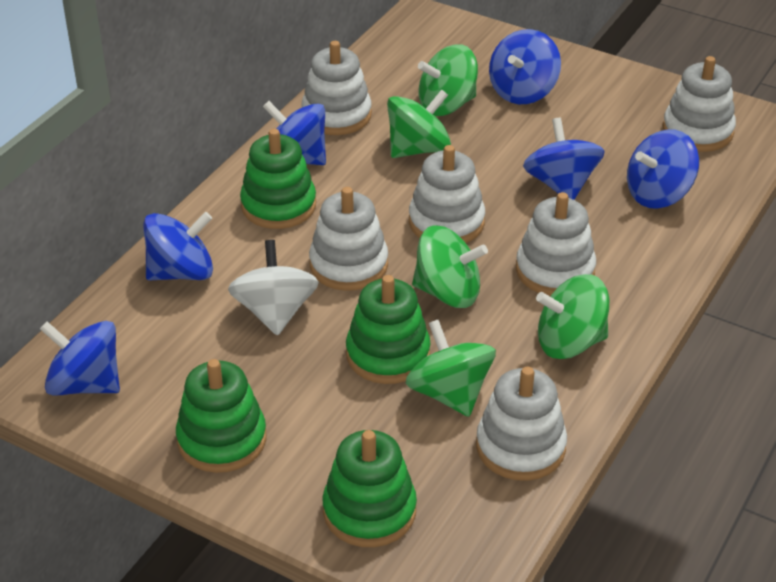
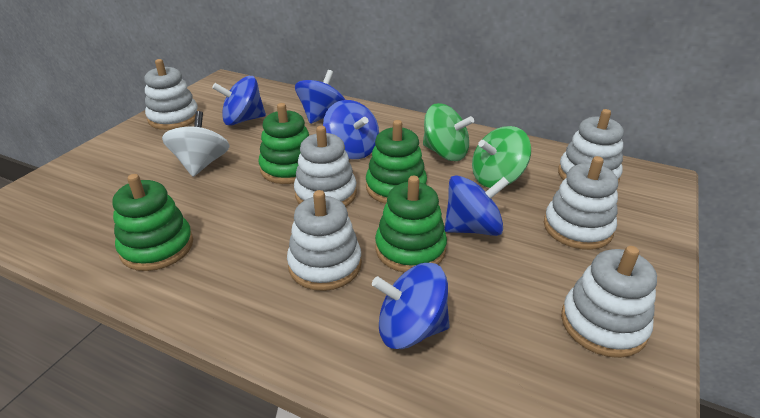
blue spinning top: 6 -> 5
green spinning top: 5 -> 2

